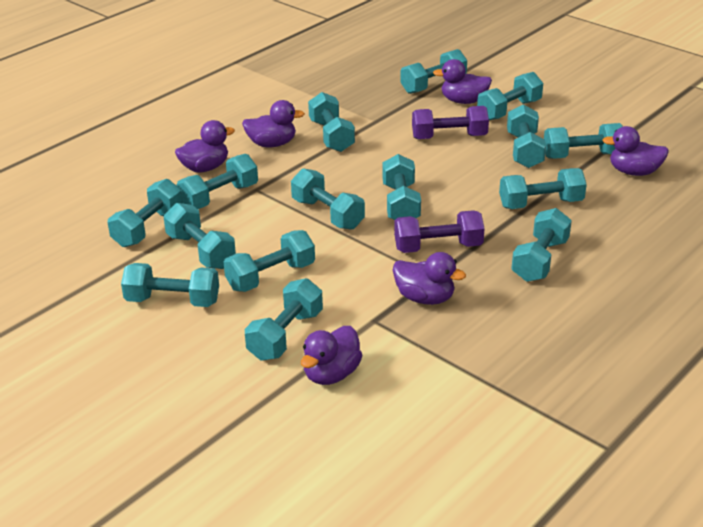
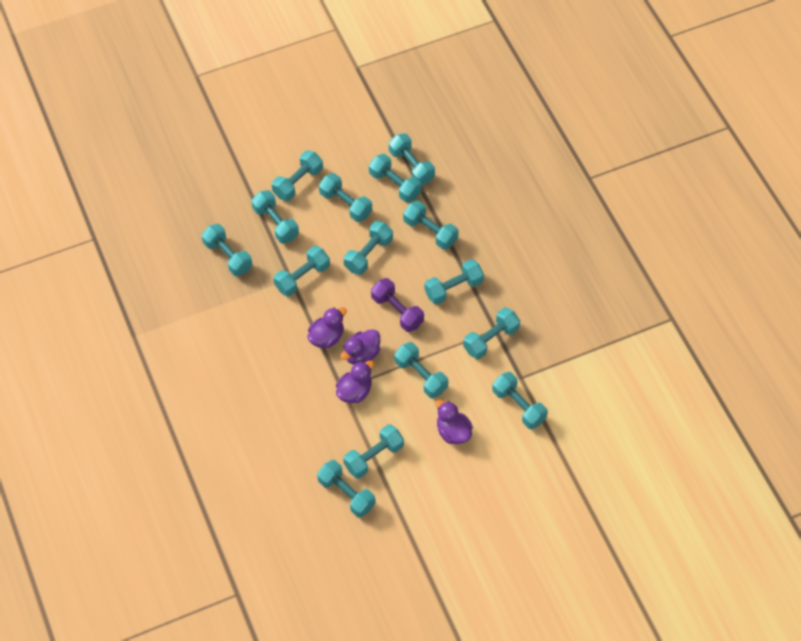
purple duck: 6 -> 4
purple dumbbell: 2 -> 1

